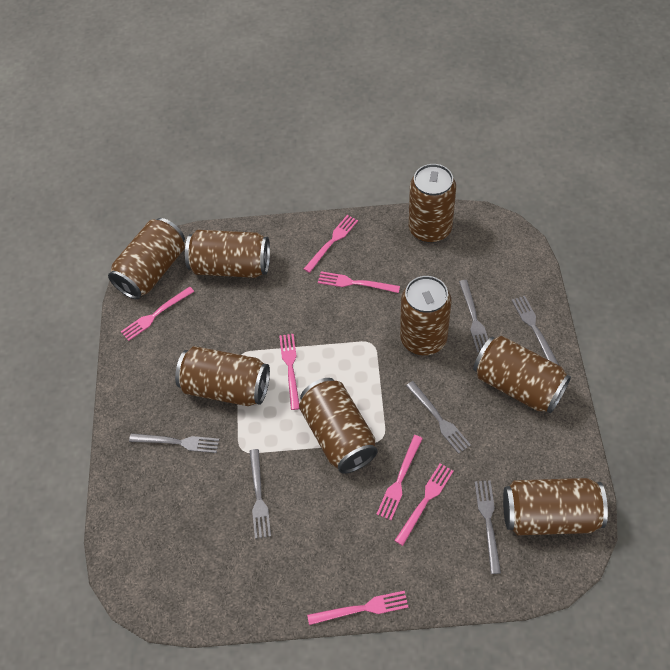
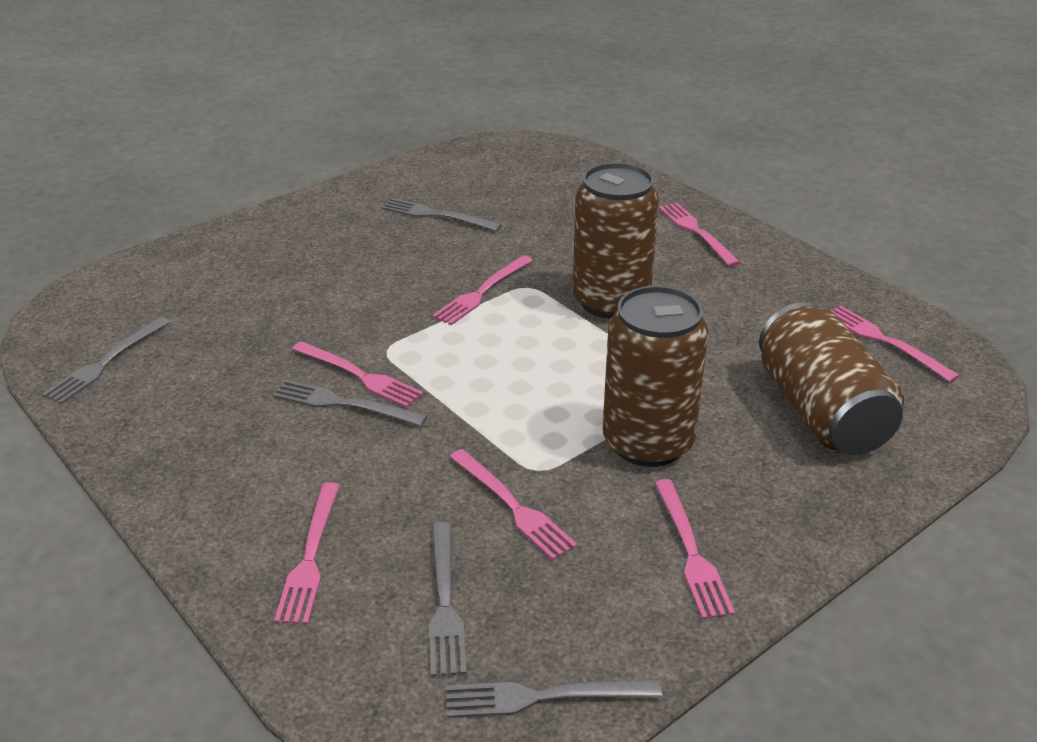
brown can: 8 -> 3
grey fork: 6 -> 5

